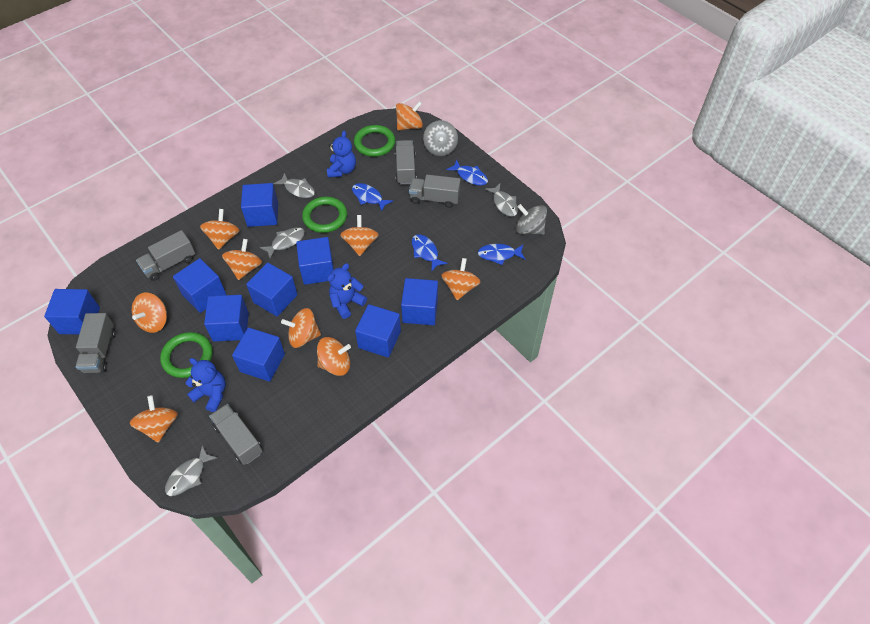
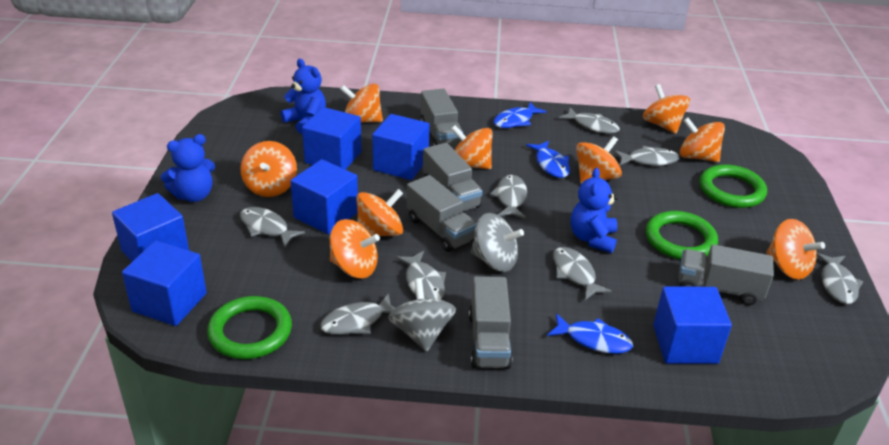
blue cube: 9 -> 6
blue fish: 4 -> 3
grey fish: 4 -> 8

